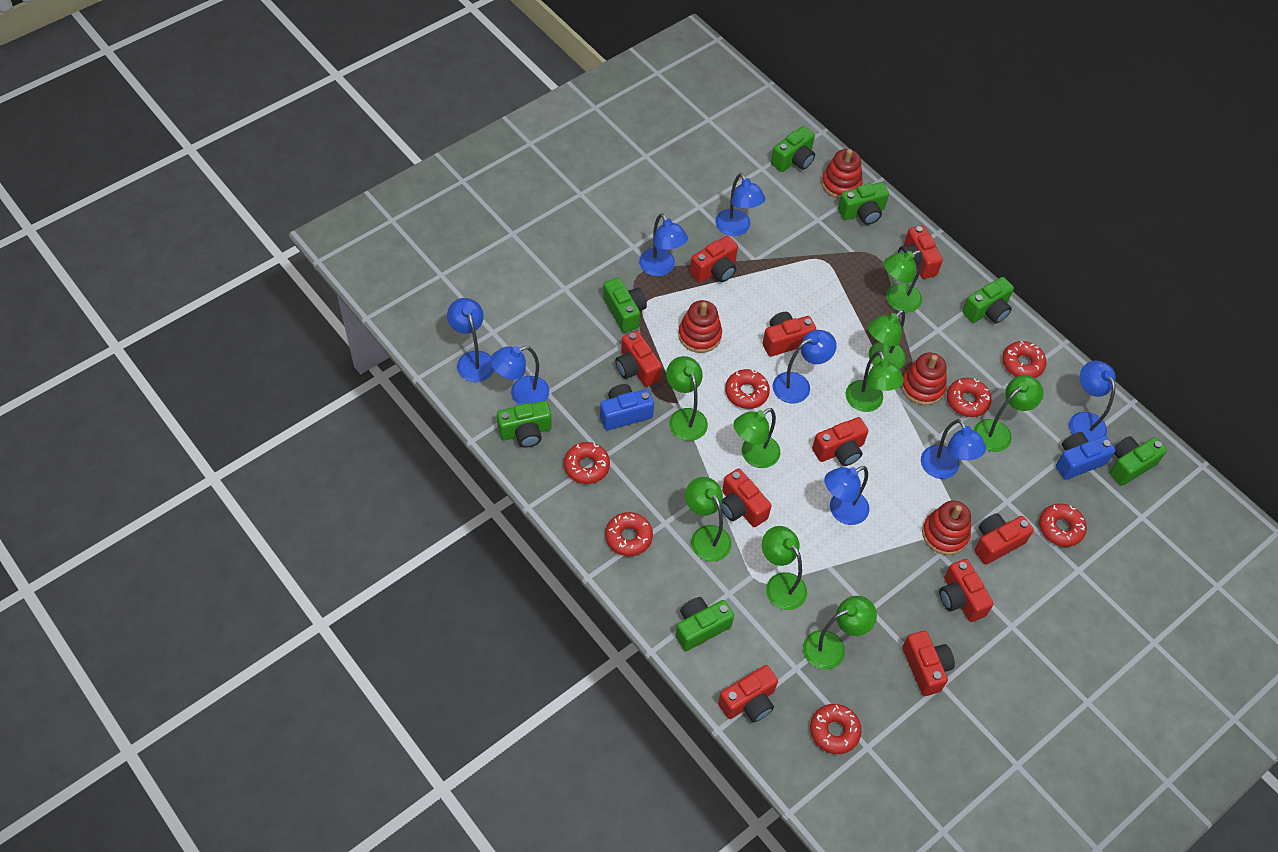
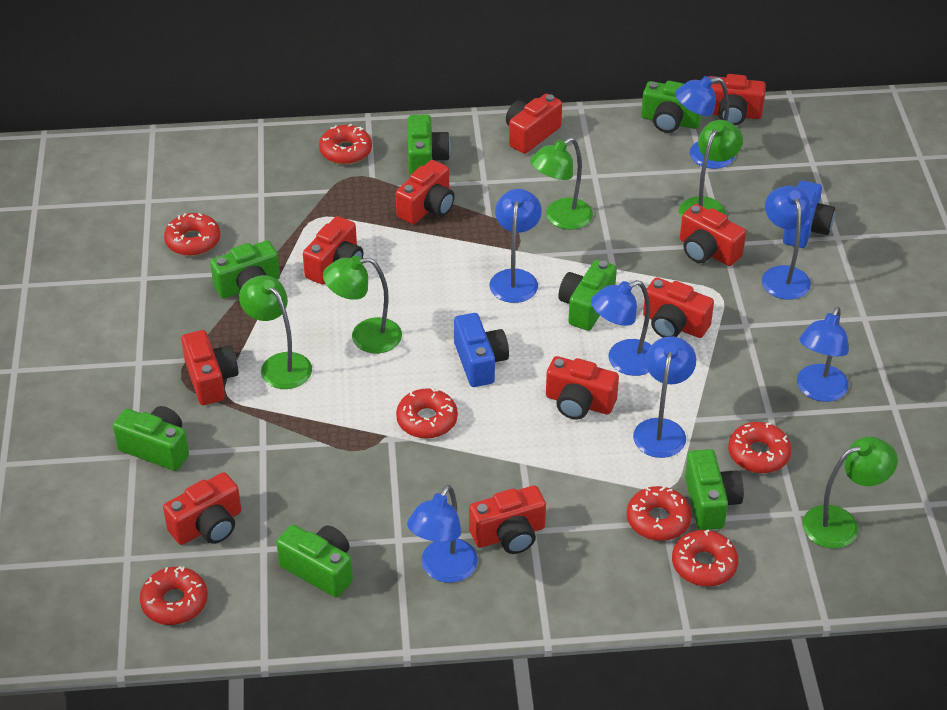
blue lamp: 8 -> 7
green lamp: 9 -> 5
red stacking toy: 4 -> 0

